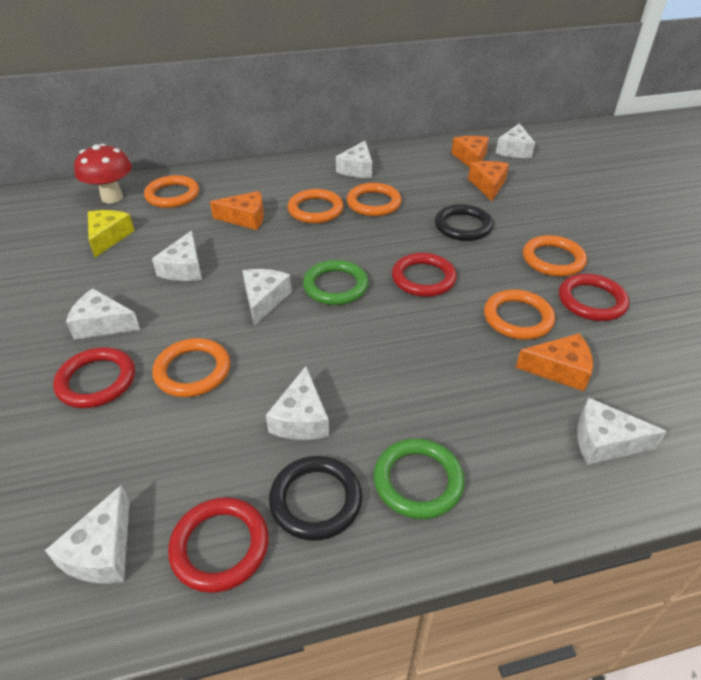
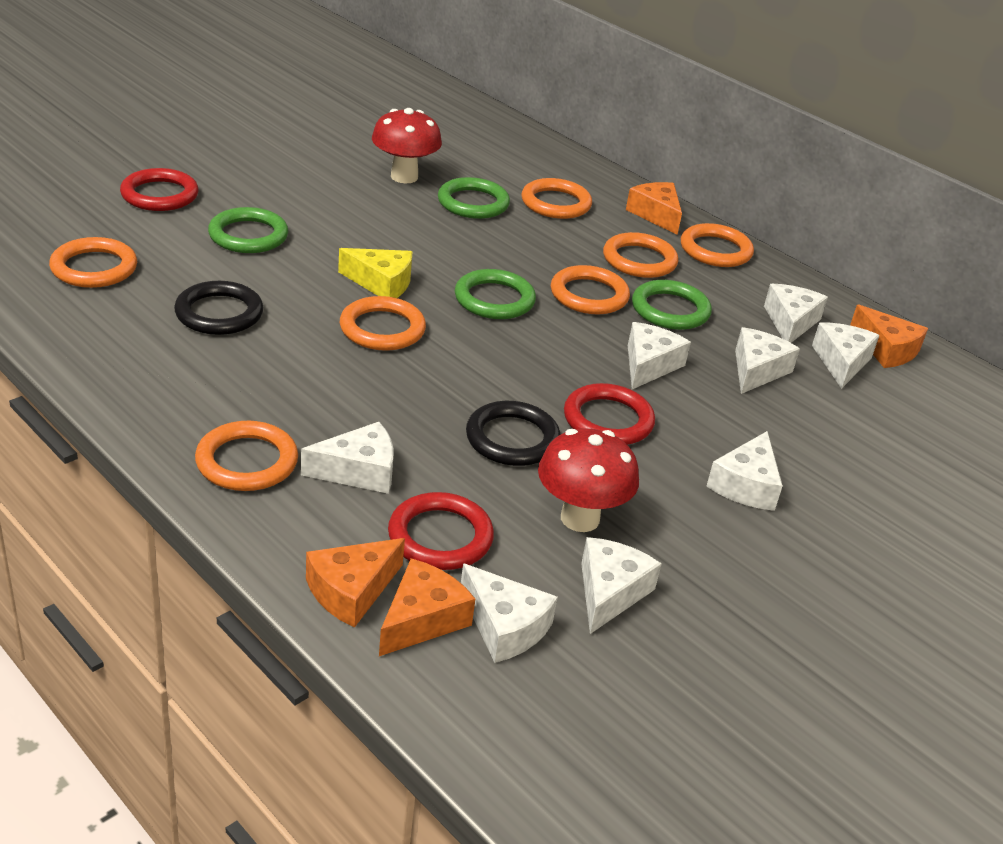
green ring: 2 -> 4
orange ring: 6 -> 7
red mushroom: 1 -> 2
red ring: 4 -> 3

